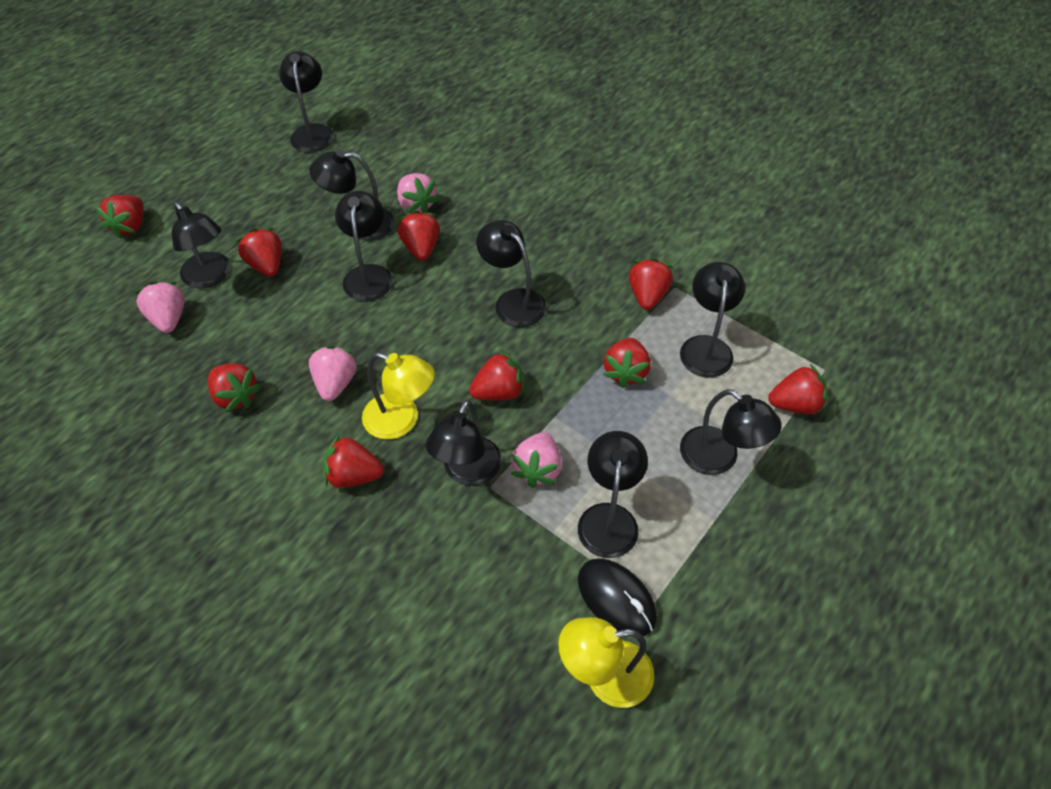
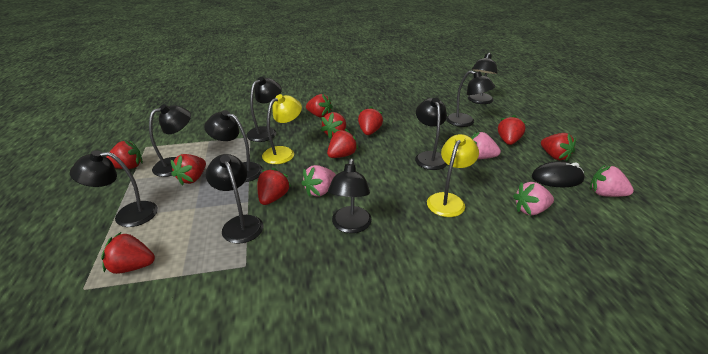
red strawberry: 9 -> 10

